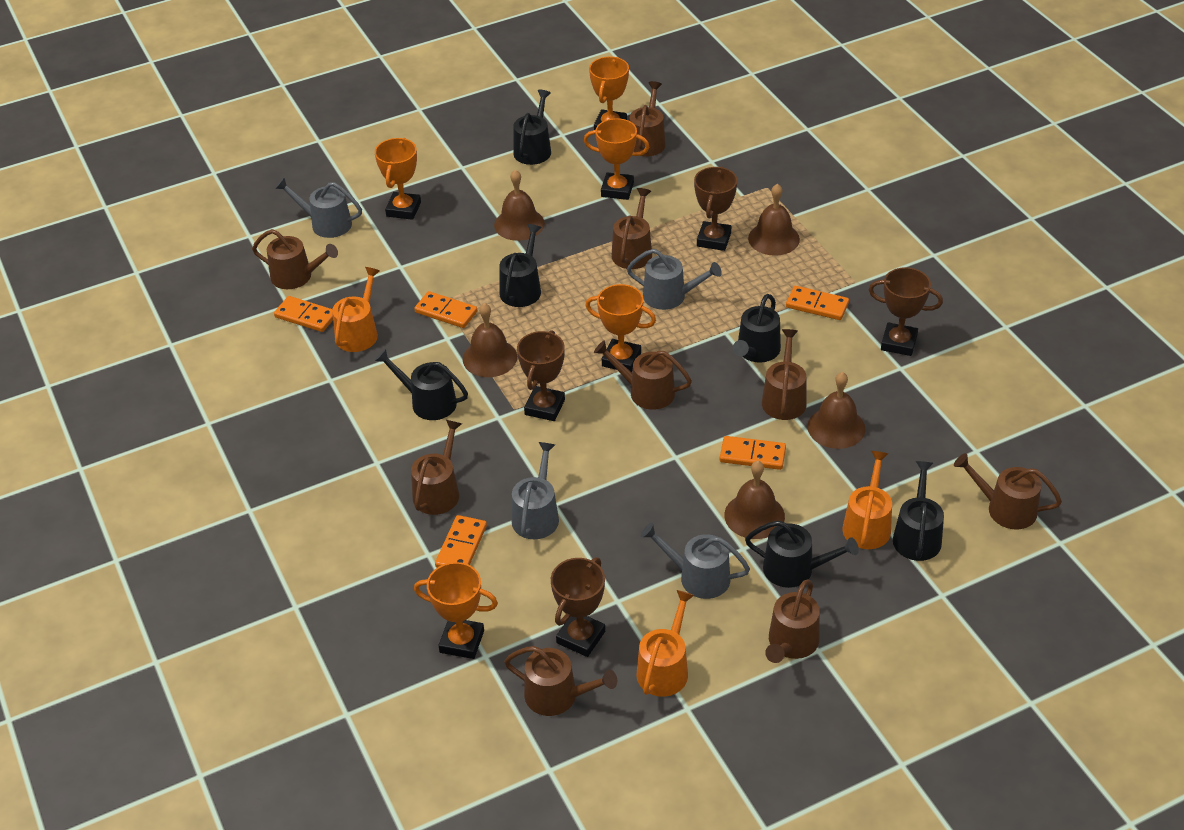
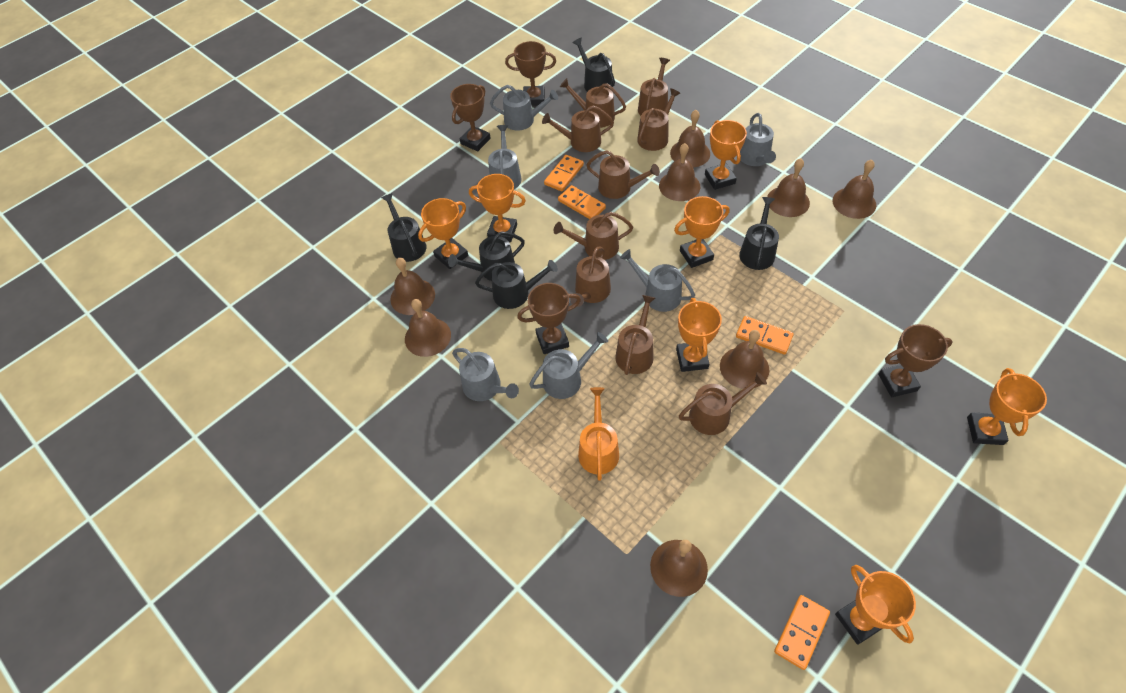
black watering can: 6 -> 5
brown bell: 5 -> 8
grey watering can: 4 -> 6
orange domino: 5 -> 4
orange trophy: 5 -> 7
orange watering can: 3 -> 1

